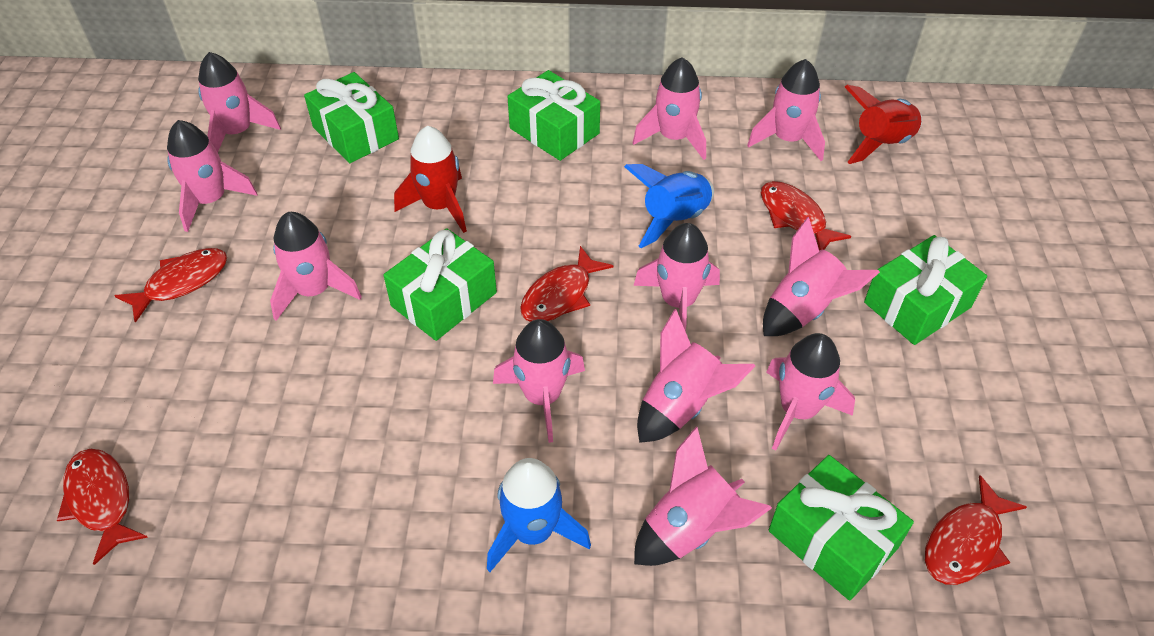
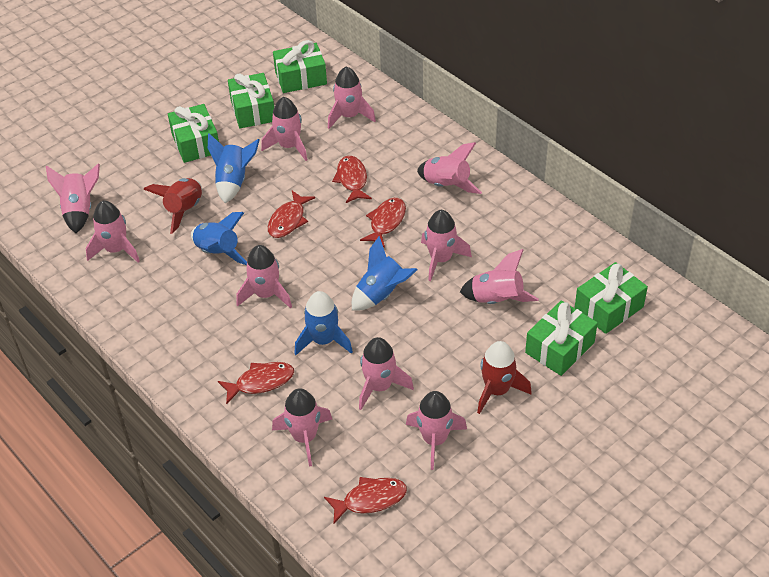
blue rocket: 2 -> 4

